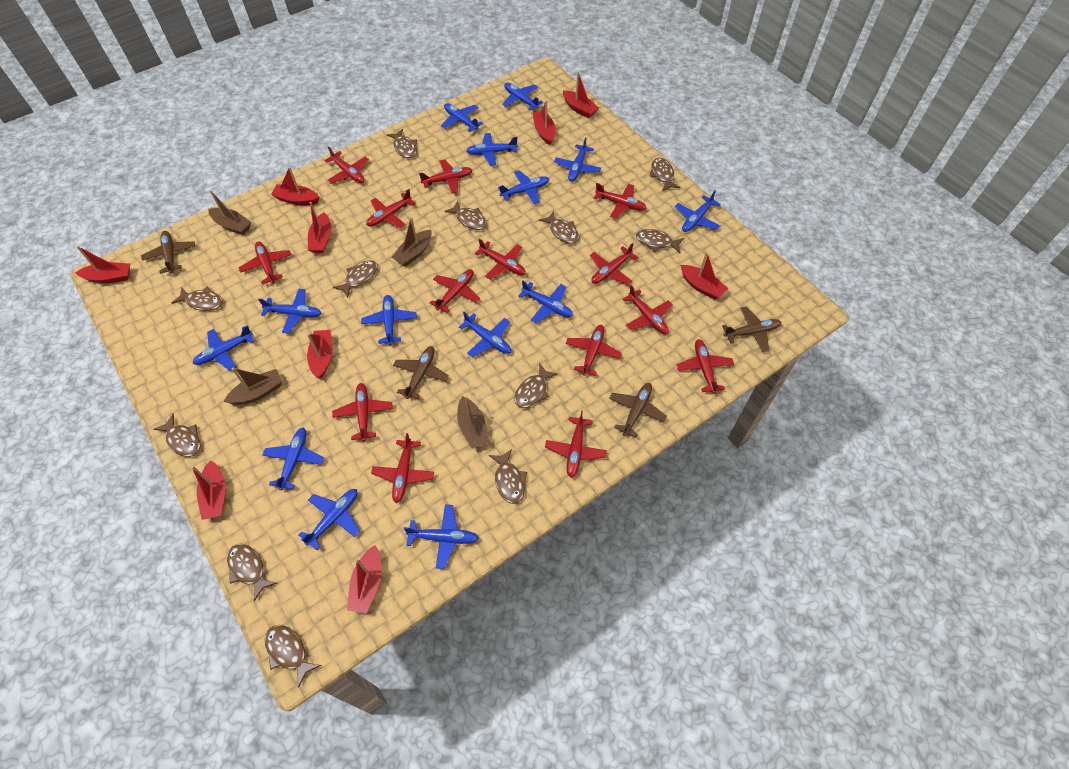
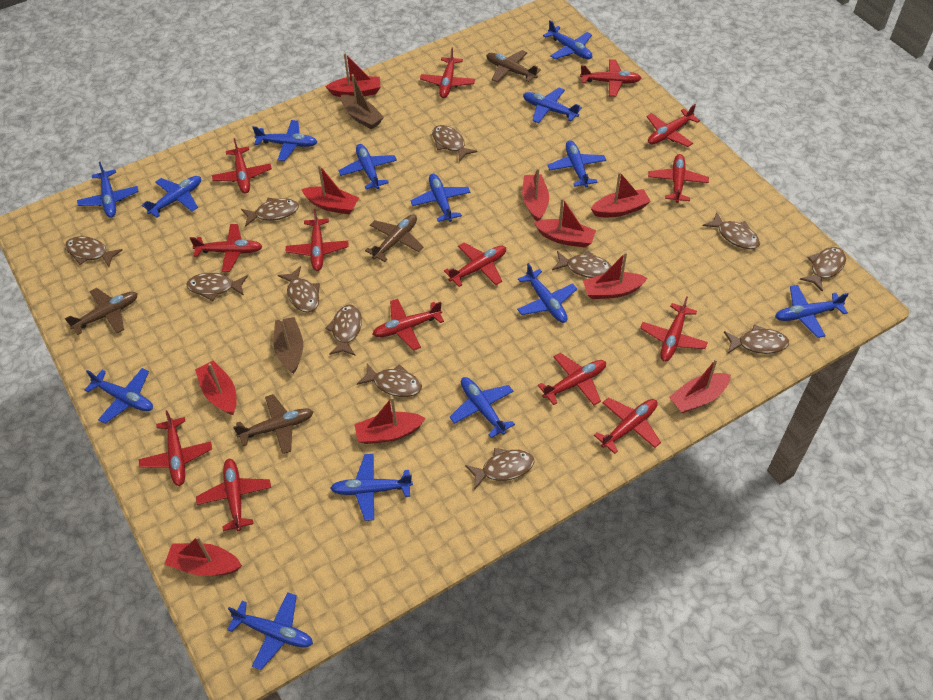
brown boat: 4 -> 2
red boat: 9 -> 10

